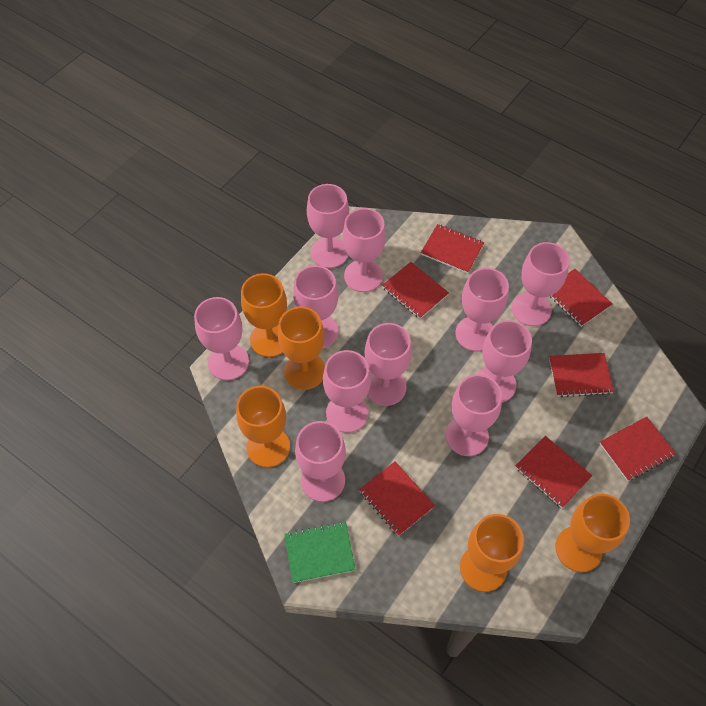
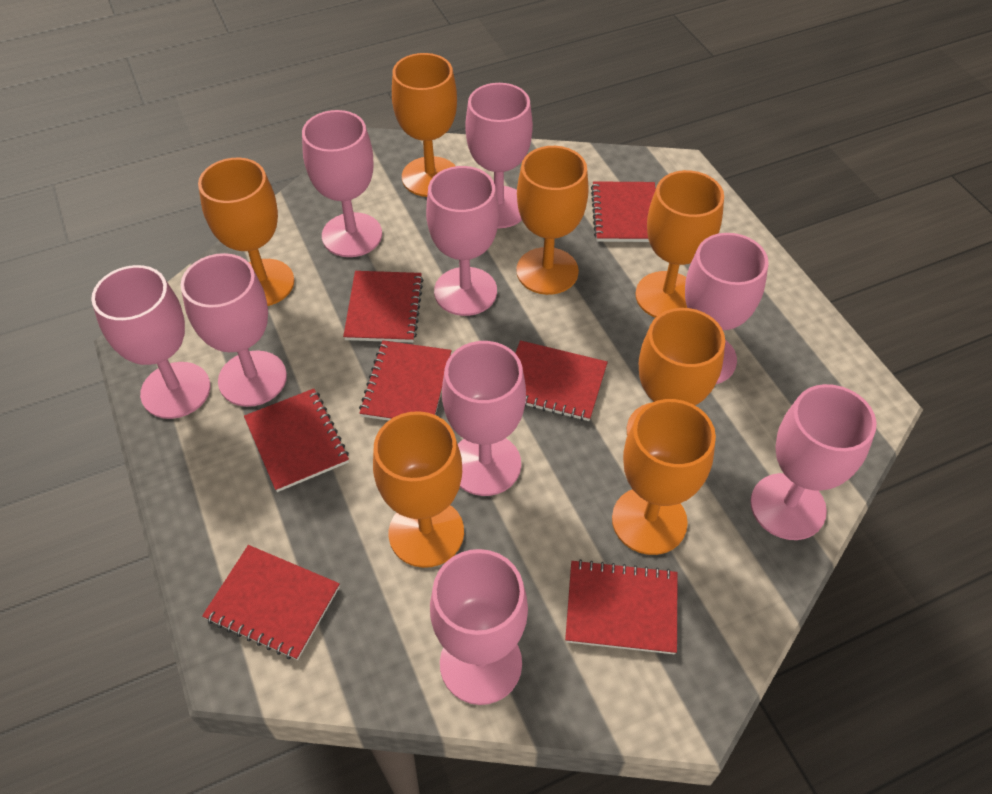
green notebook: 1 -> 0
orange goblet: 5 -> 7
pink goblet: 11 -> 9

